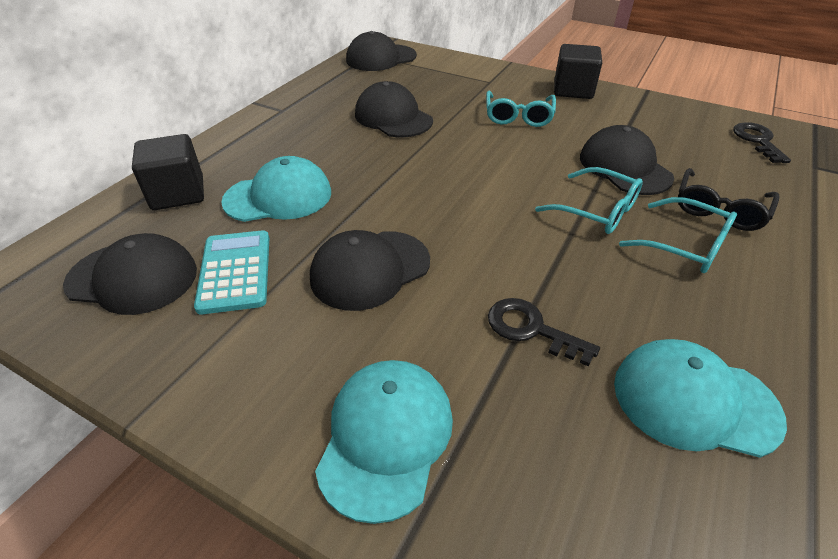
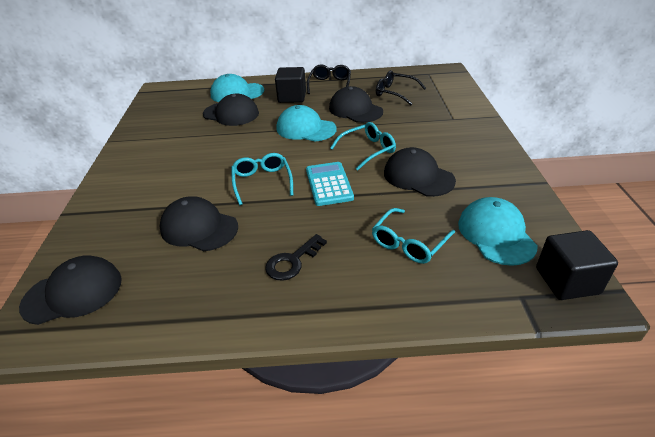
black glasses: 1 -> 2
black key: 2 -> 1

